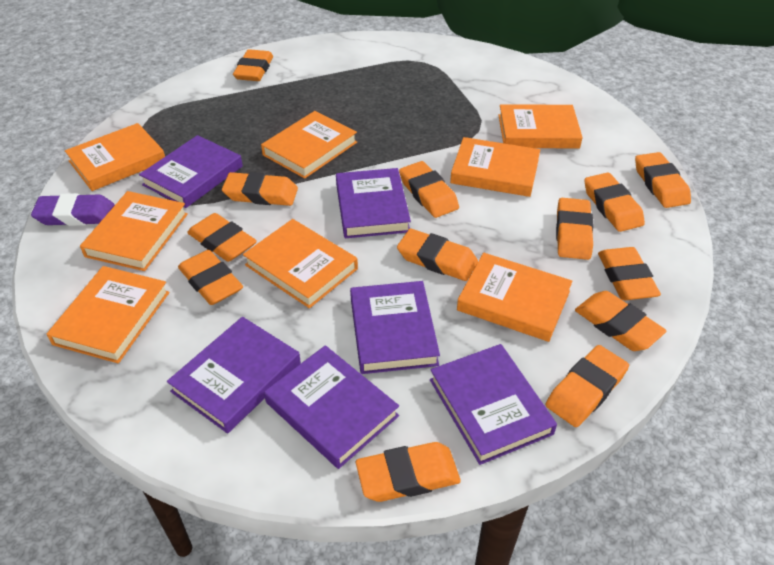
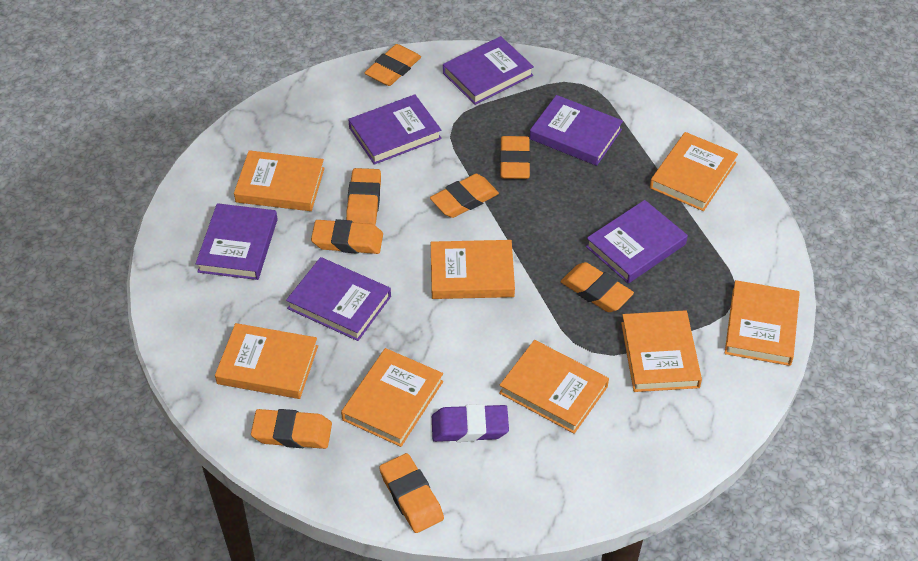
orange eraser: 13 -> 8

